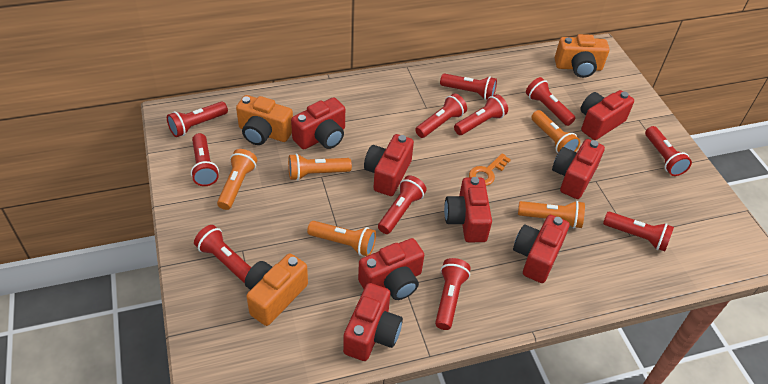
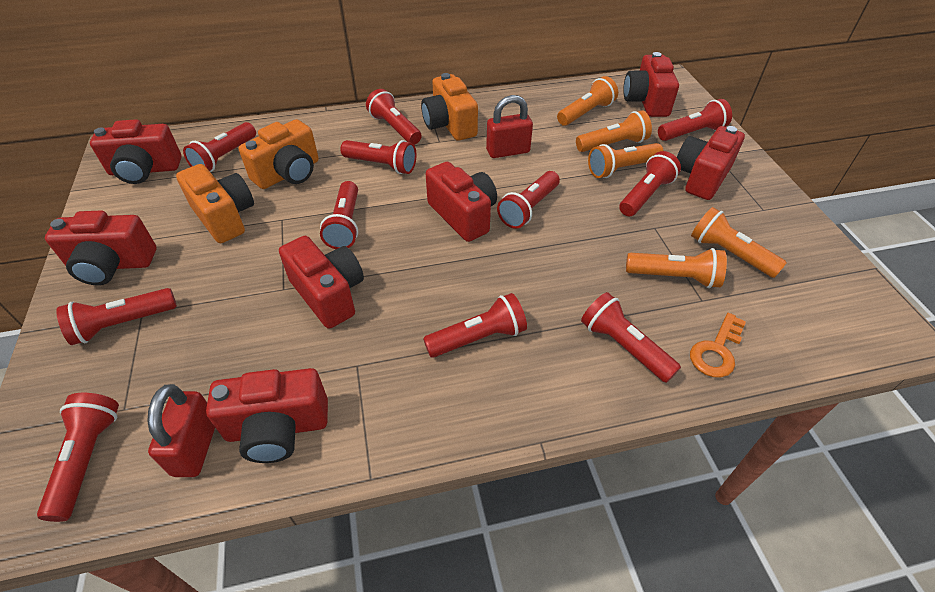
red camera: 8 -> 7
red padlock: 0 -> 2

